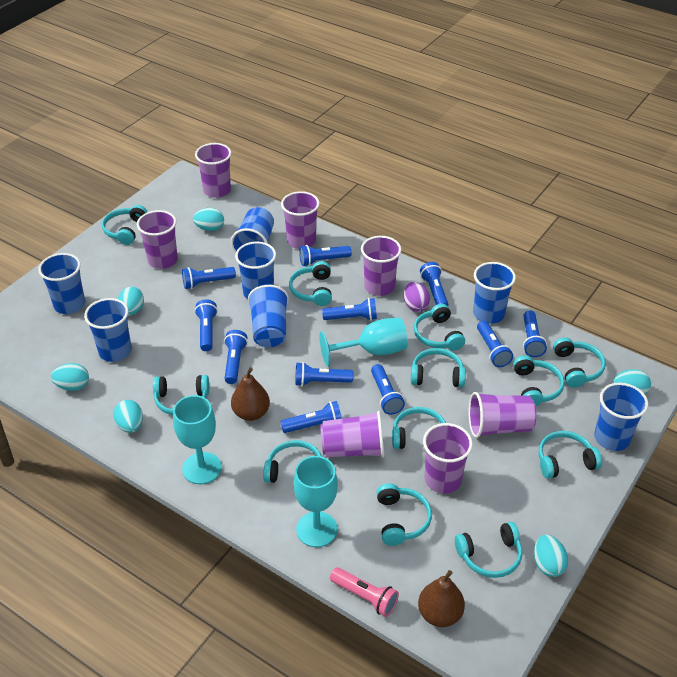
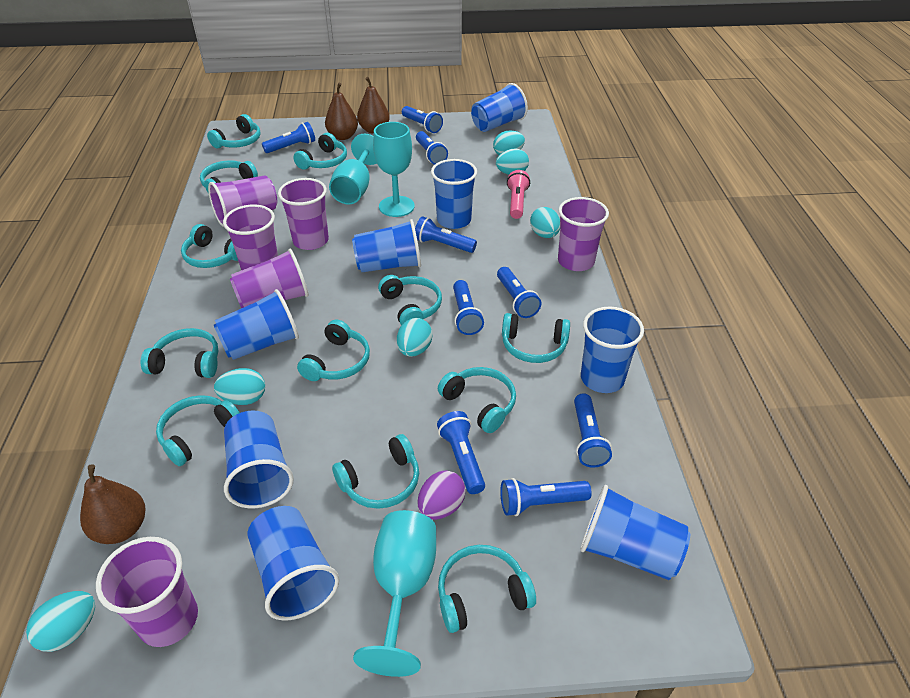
blue cup: 7 -> 8
blue flashlight: 11 -> 9
brown pear: 2 -> 3
purple cup: 7 -> 6

